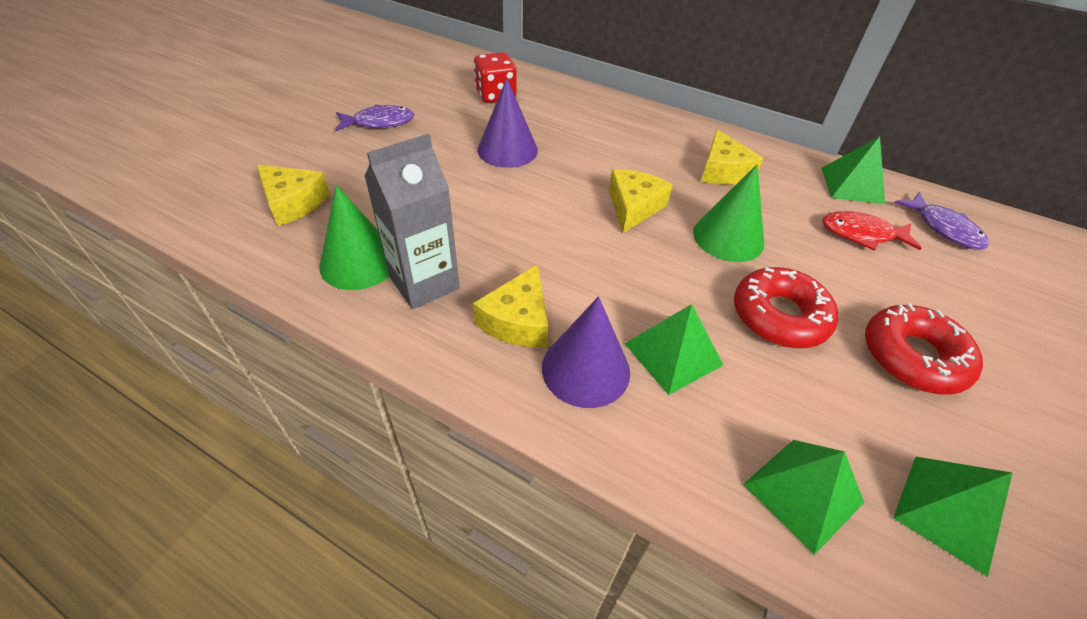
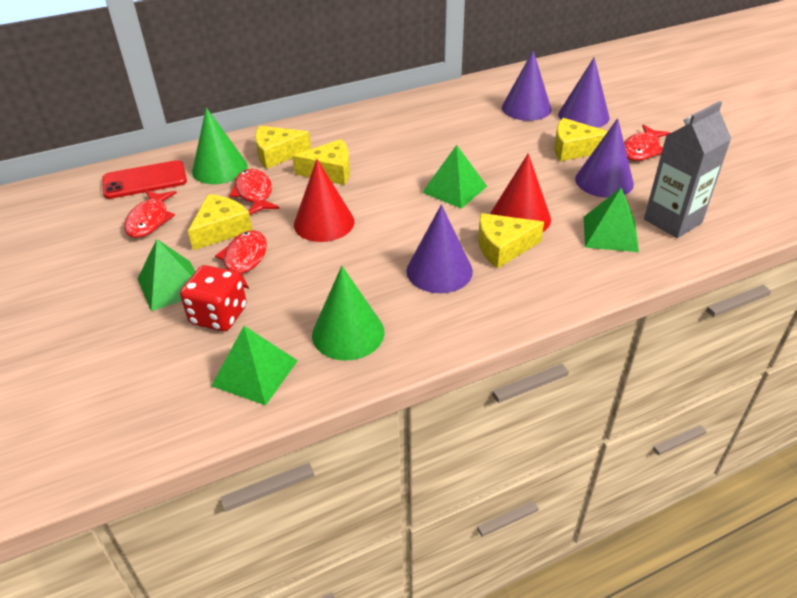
purple cone: 2 -> 4
purple fish: 2 -> 0
red cone: 0 -> 2
red donut: 2 -> 0
red fish: 1 -> 4
red phone: 0 -> 1
yellow cheese: 4 -> 5

